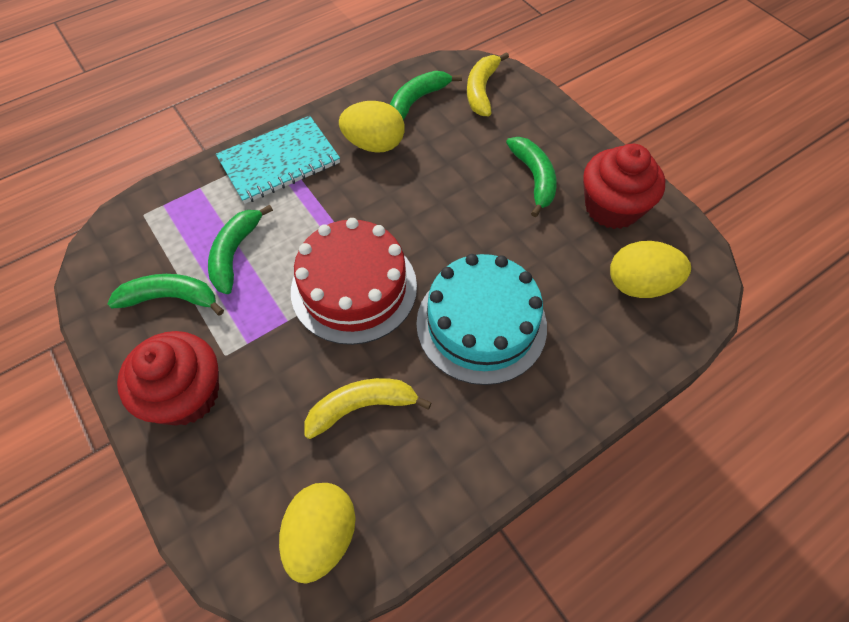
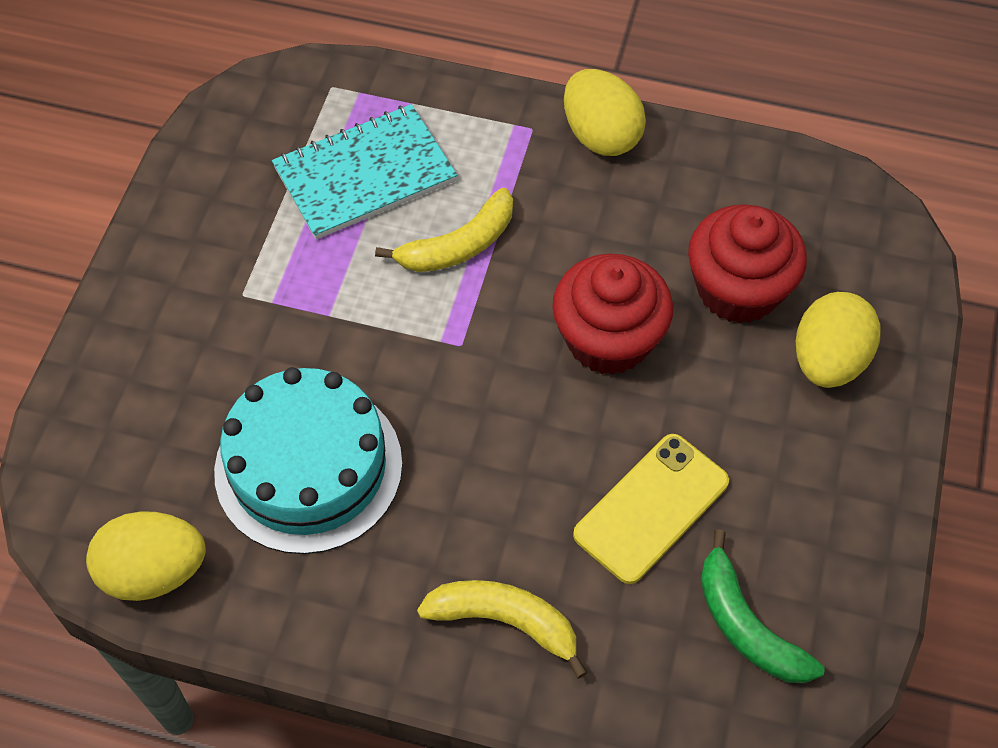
green banana: 4 -> 1
red cake: 1 -> 0
yellow phone: 0 -> 1

